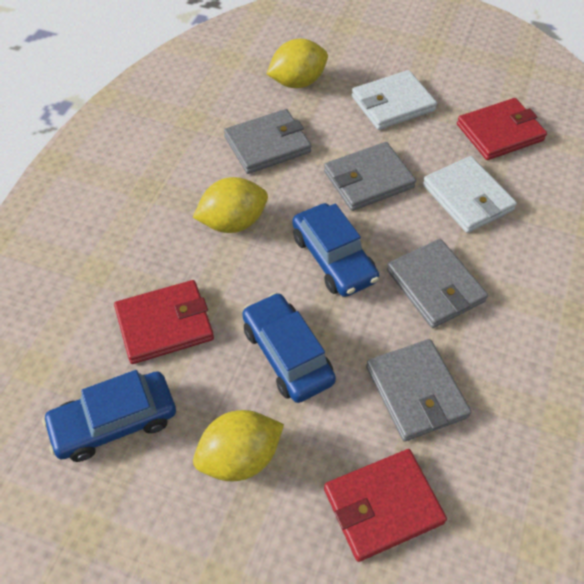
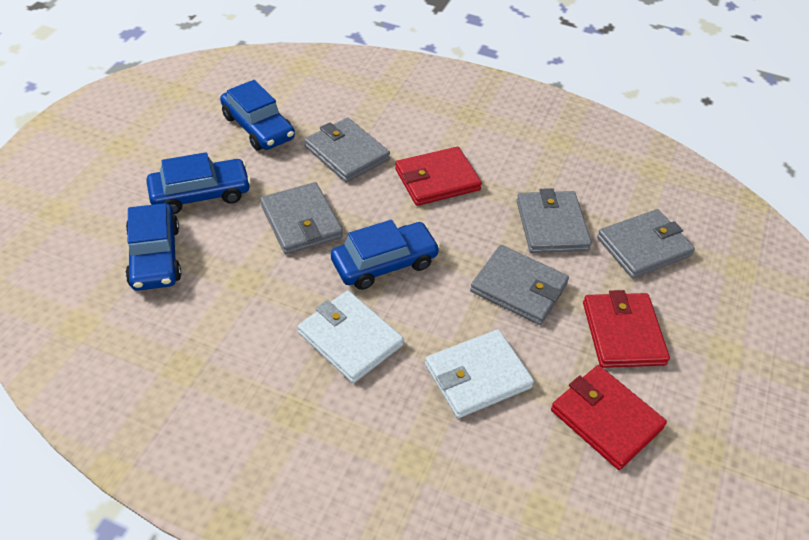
blue car: 3 -> 4
grey wallet: 4 -> 5
yellow lemon: 3 -> 0

